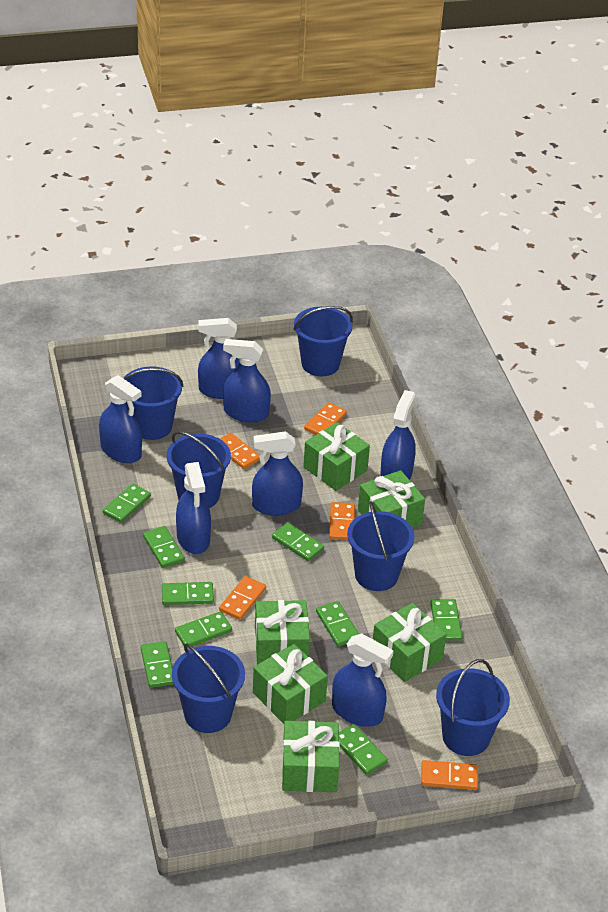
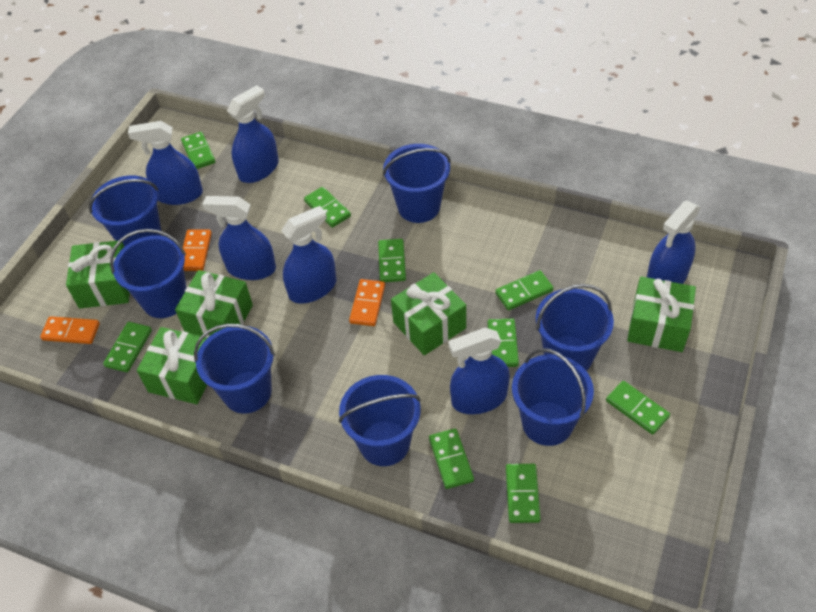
blue bucket: 6 -> 7
blue spray bottle: 7 -> 6
green gift: 6 -> 5
orange domino: 5 -> 3

